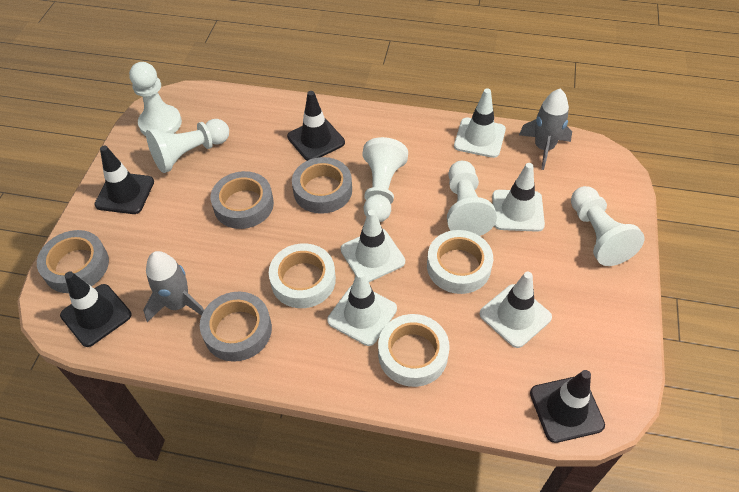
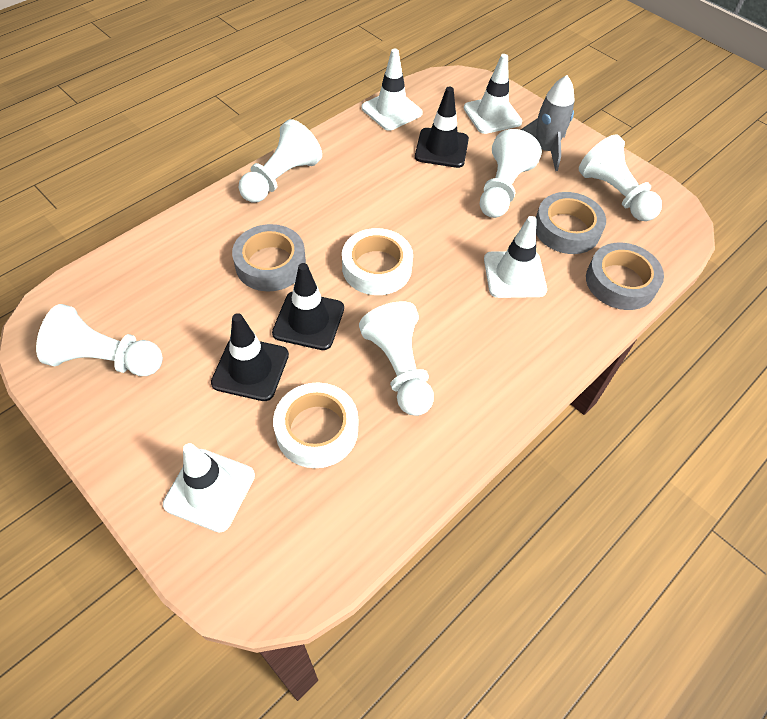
black traffic cone: 4 -> 3
grey rocket: 2 -> 1
grey tape: 4 -> 3
white tape: 3 -> 2
white traffic cone: 5 -> 4

